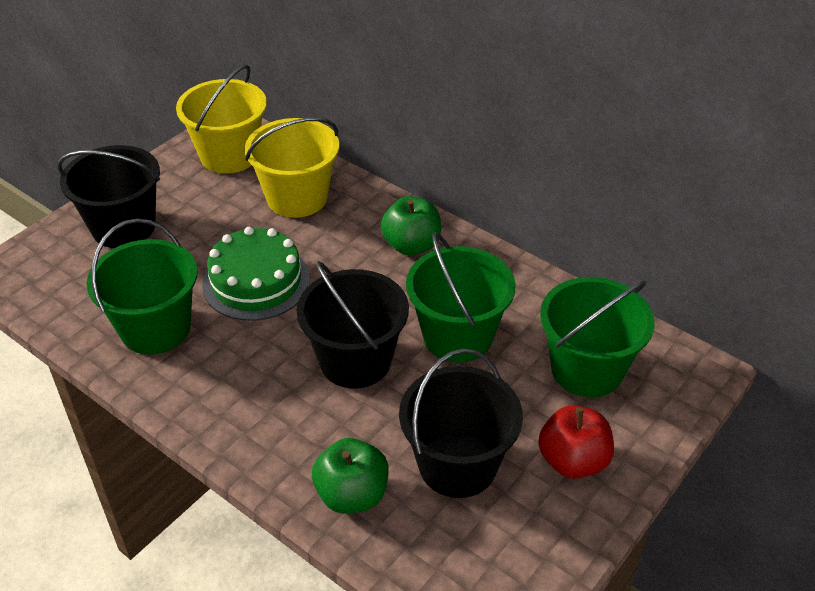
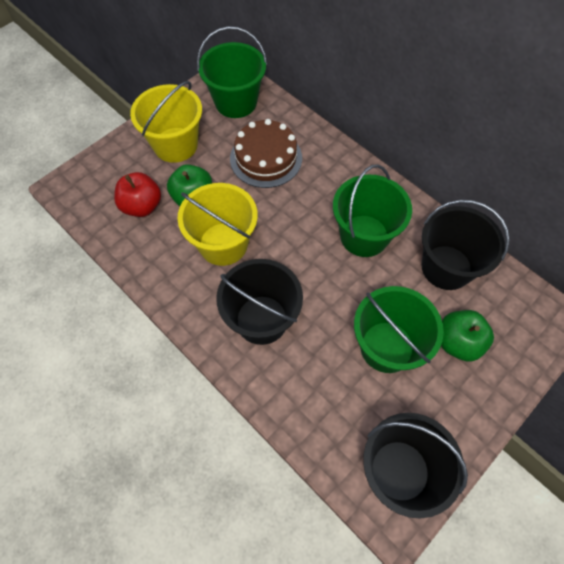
brown cake: 0 -> 1
green cake: 1 -> 0

